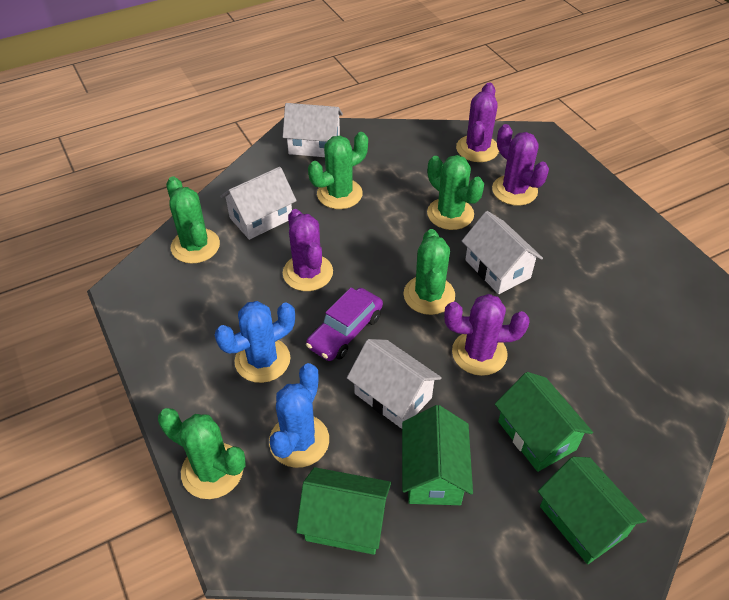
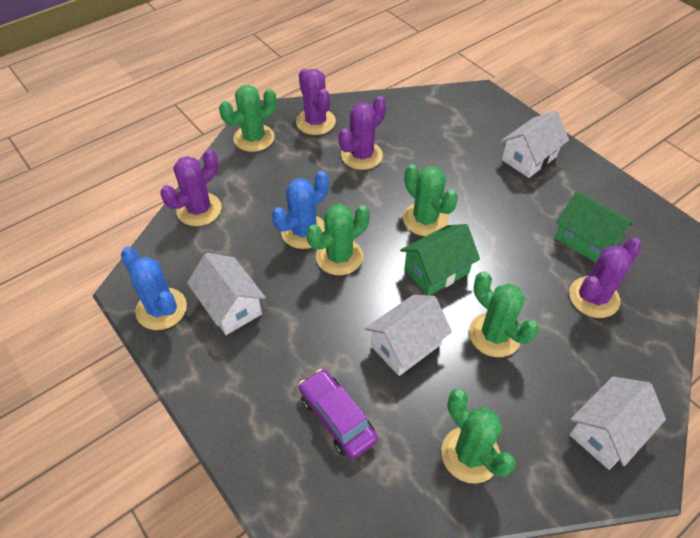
green house: 4 -> 2

